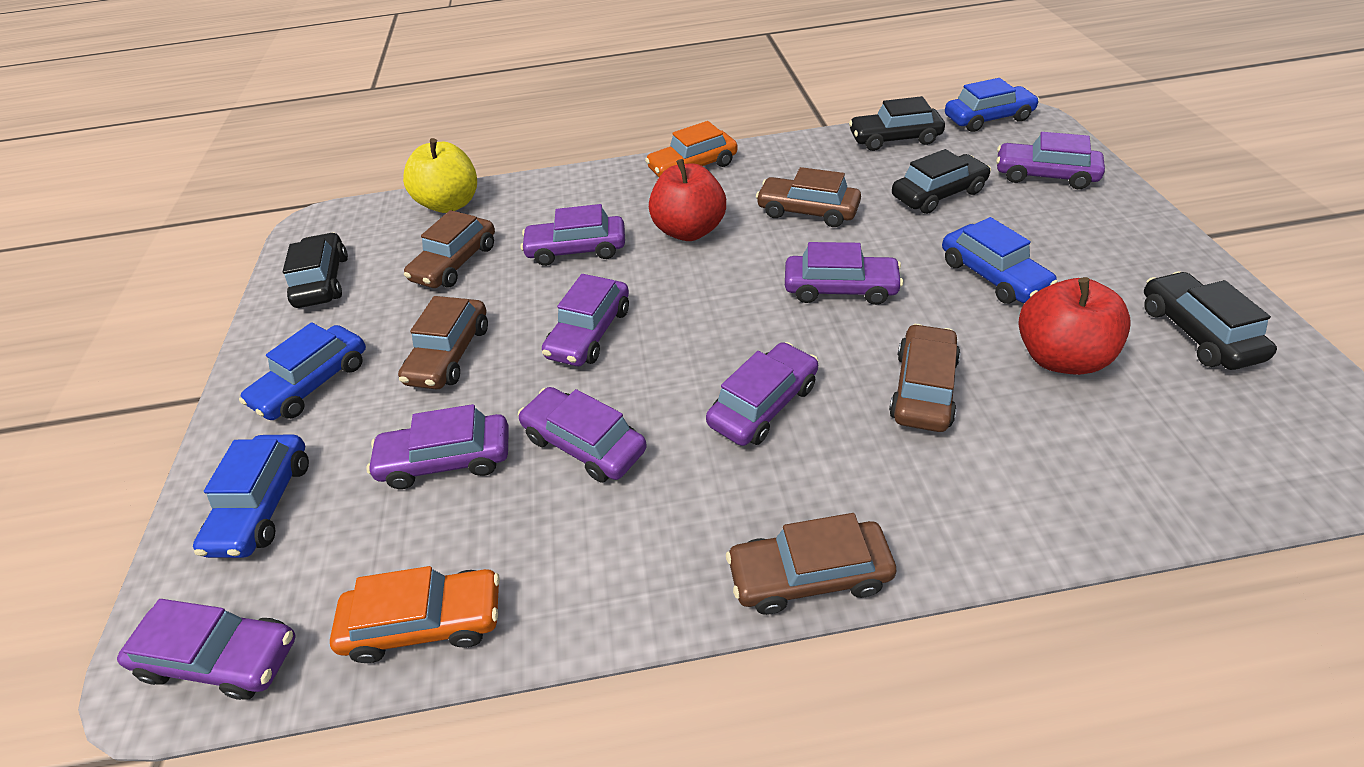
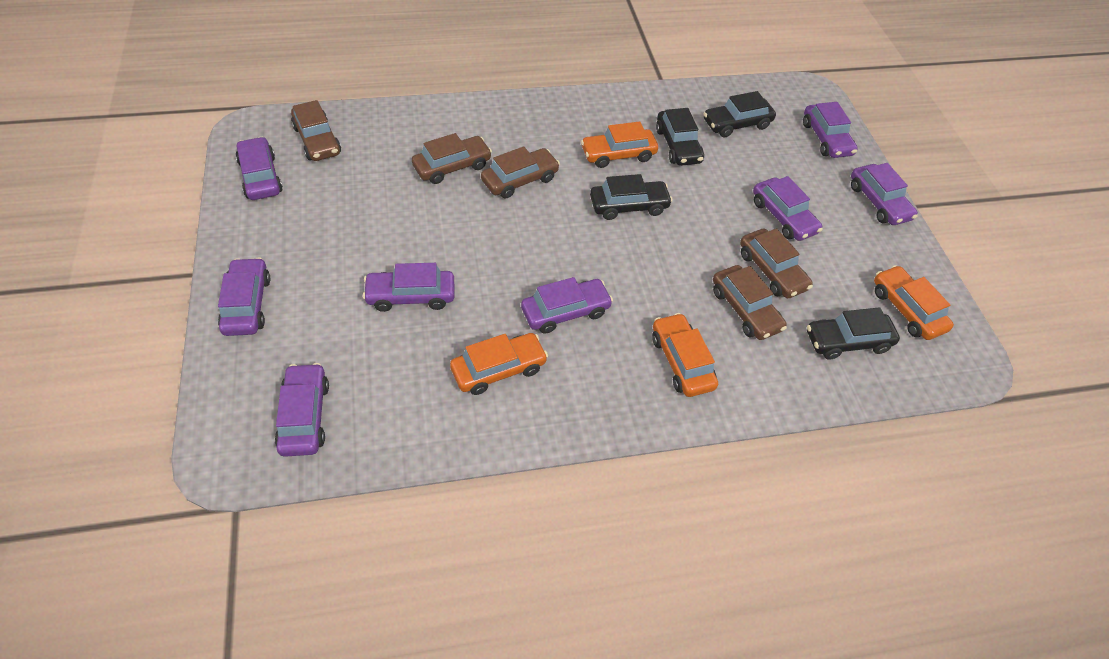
blue car: 4 -> 0
orange car: 2 -> 4
red apple: 2 -> 0
yellow apple: 1 -> 0

